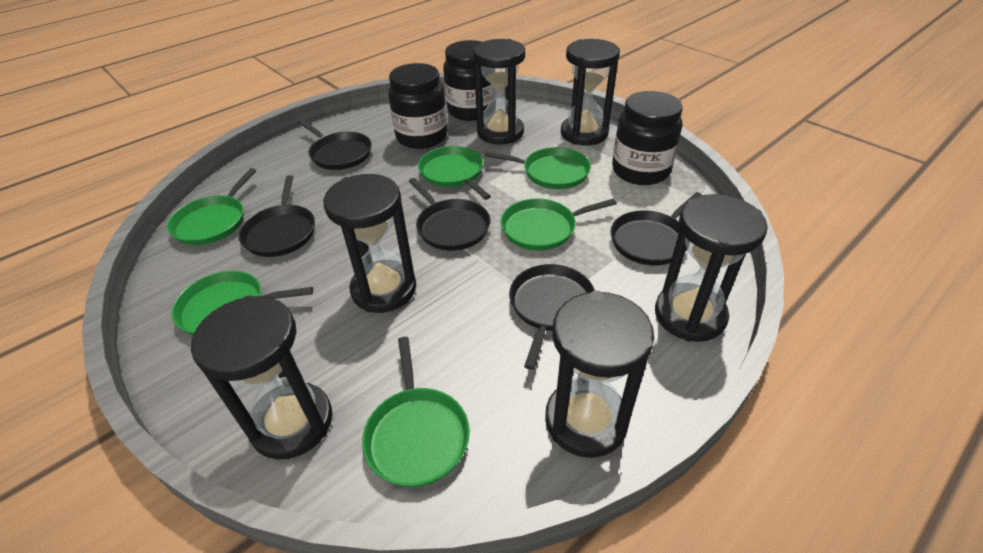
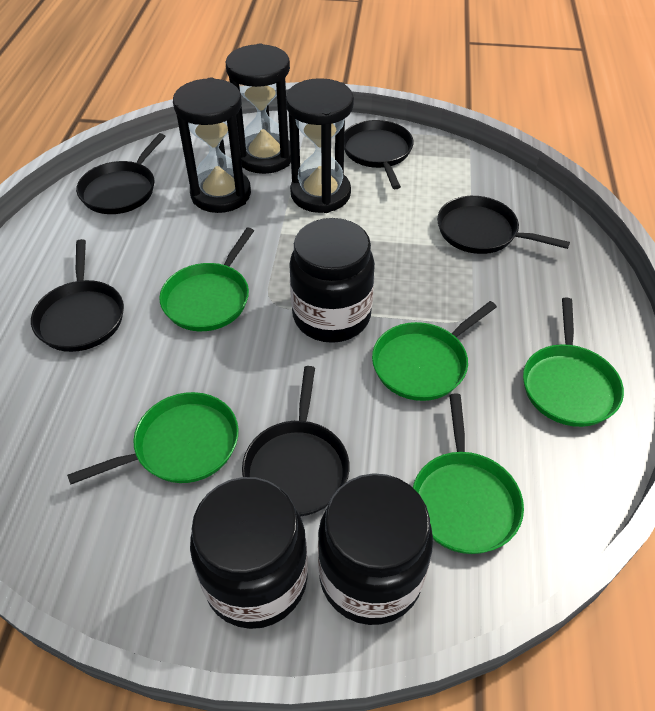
black hourglass: 6 -> 3
green pan: 6 -> 5

